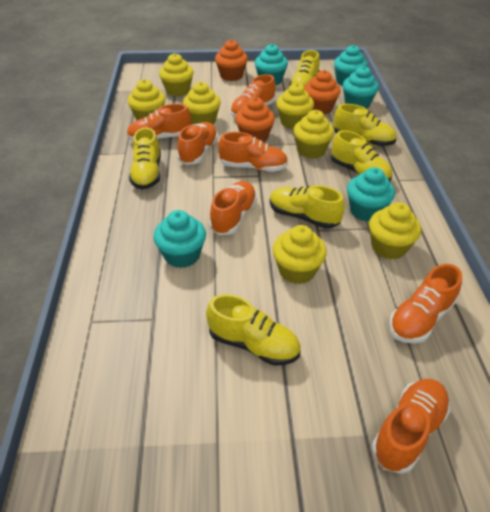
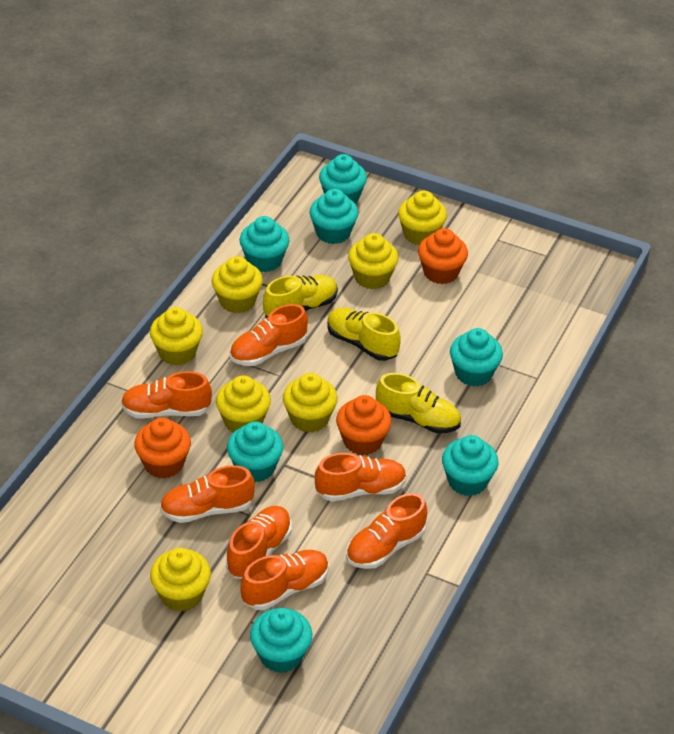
turquoise cupcake: 5 -> 7
yellow shoe: 6 -> 3

